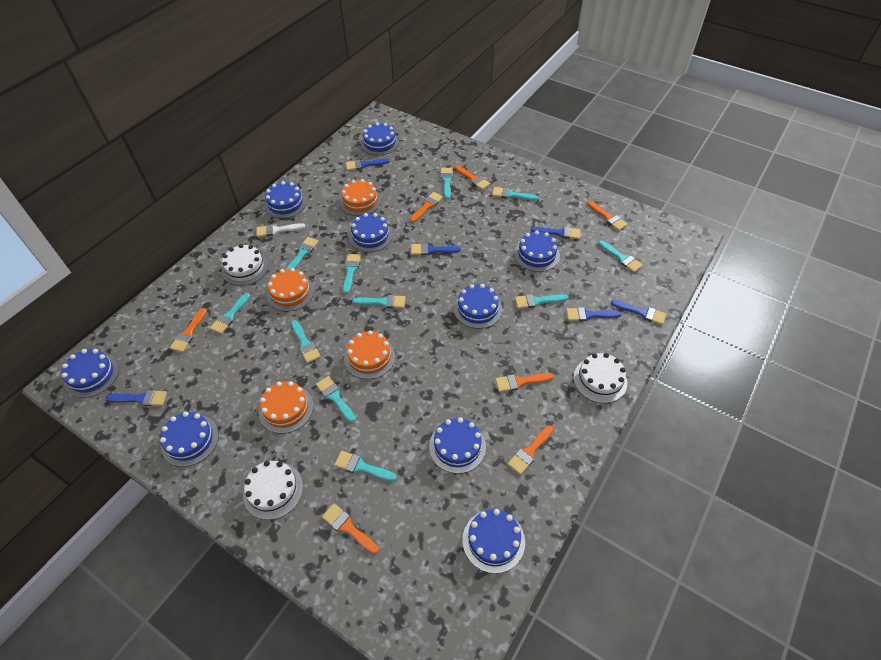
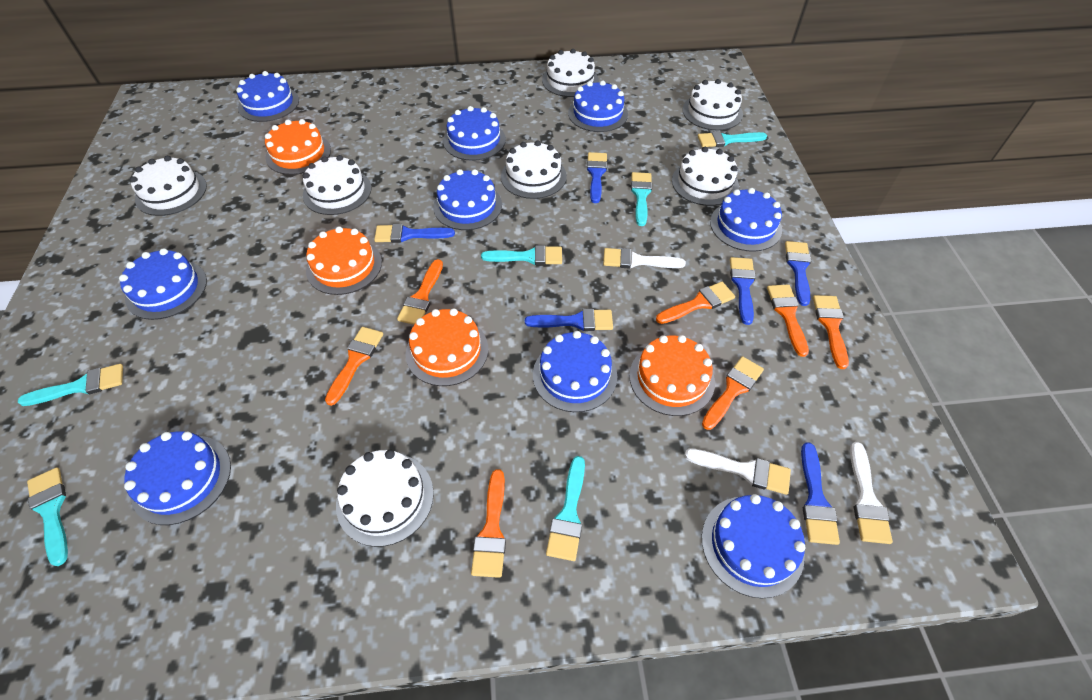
turquoise brush: 11 -> 6
white brush: 1 -> 3
white cake: 3 -> 7

